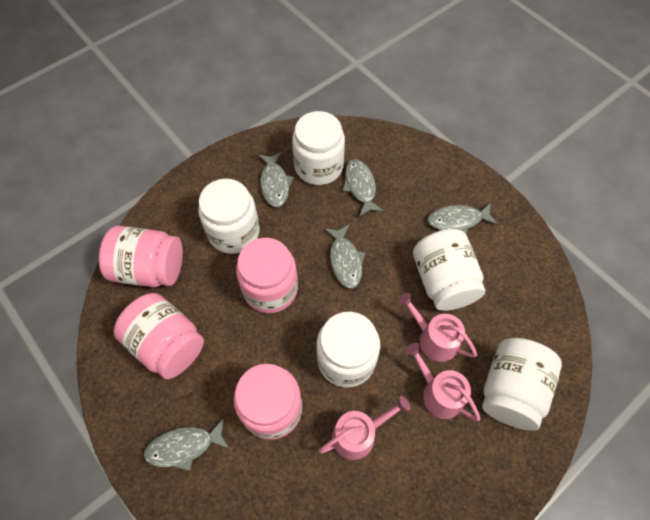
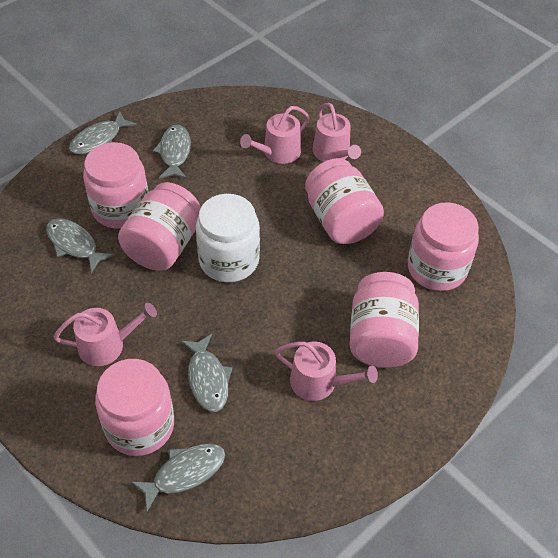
pink jar: 4 -> 6
pink watering can: 3 -> 4
white jar: 5 -> 1

